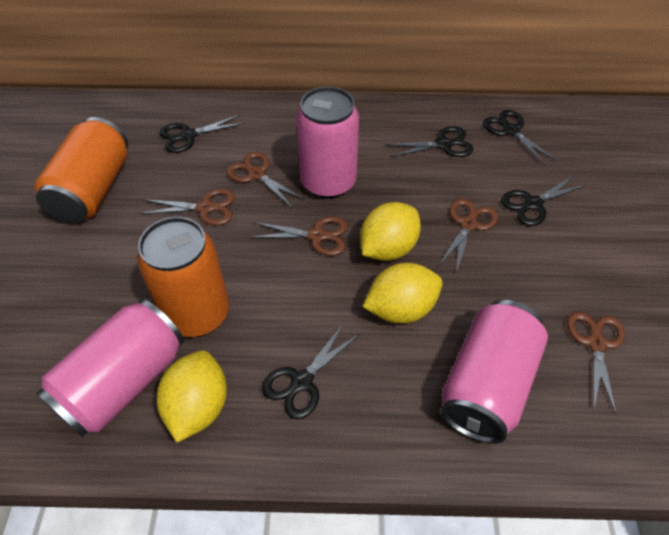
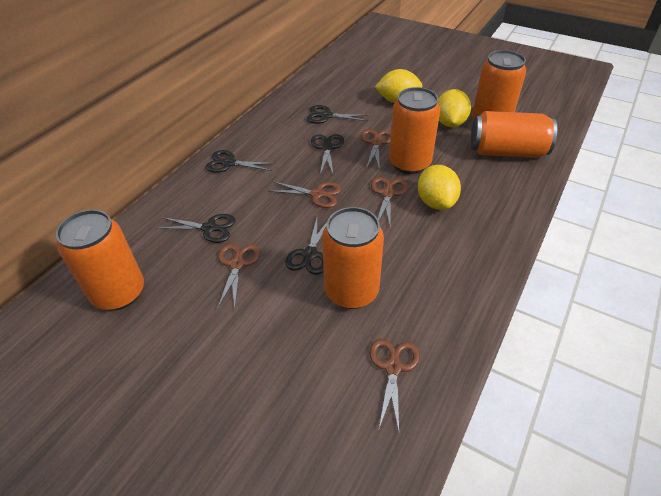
orange can: 2 -> 5
pink can: 3 -> 0

